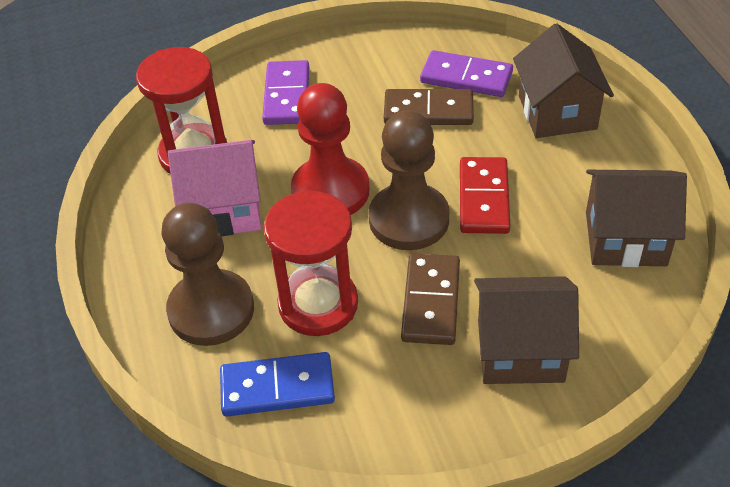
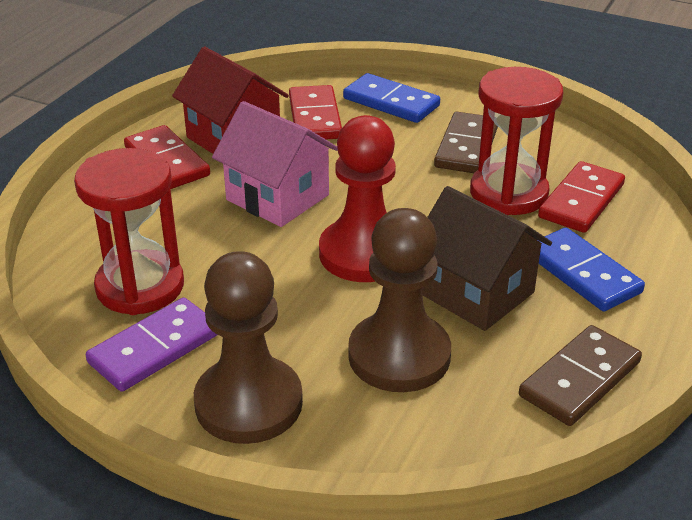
blue domino: 1 -> 2
brown house: 3 -> 1
purple domino: 2 -> 1
red domino: 1 -> 3
red house: 0 -> 1

